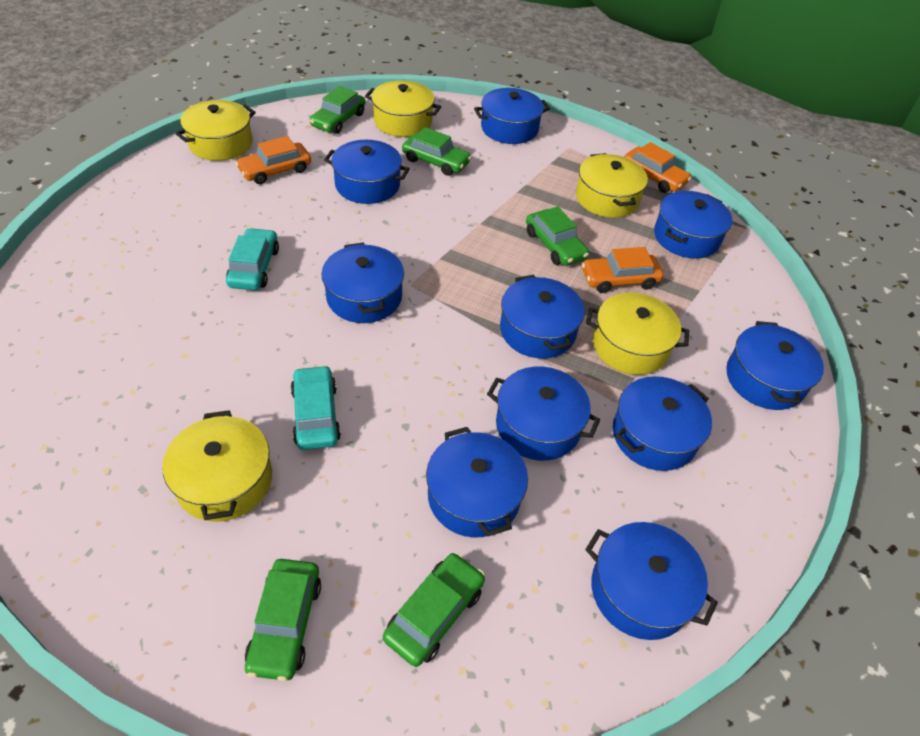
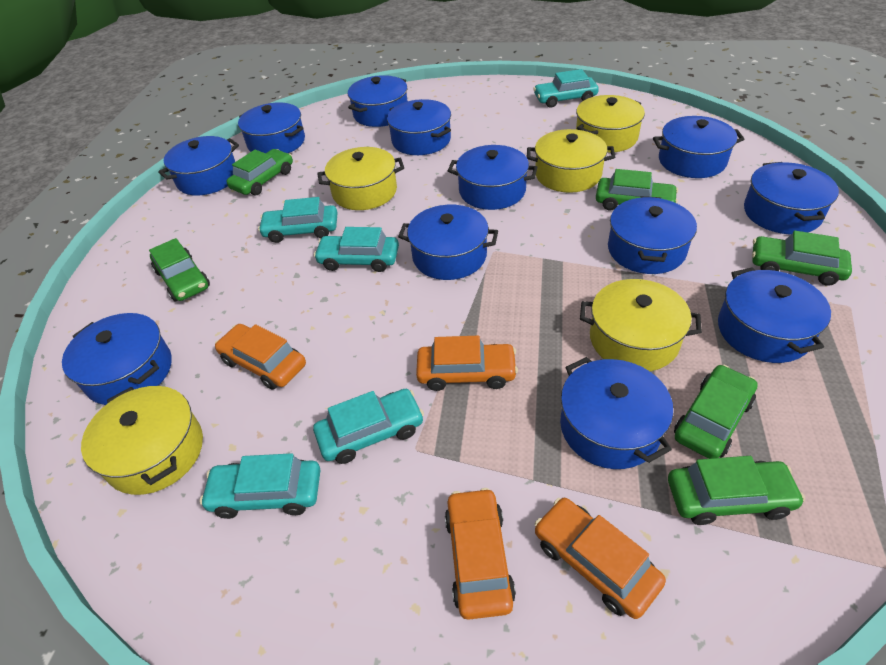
blue pot: 10 -> 12
green car: 5 -> 6
orange car: 3 -> 4
turquoise car: 2 -> 5

